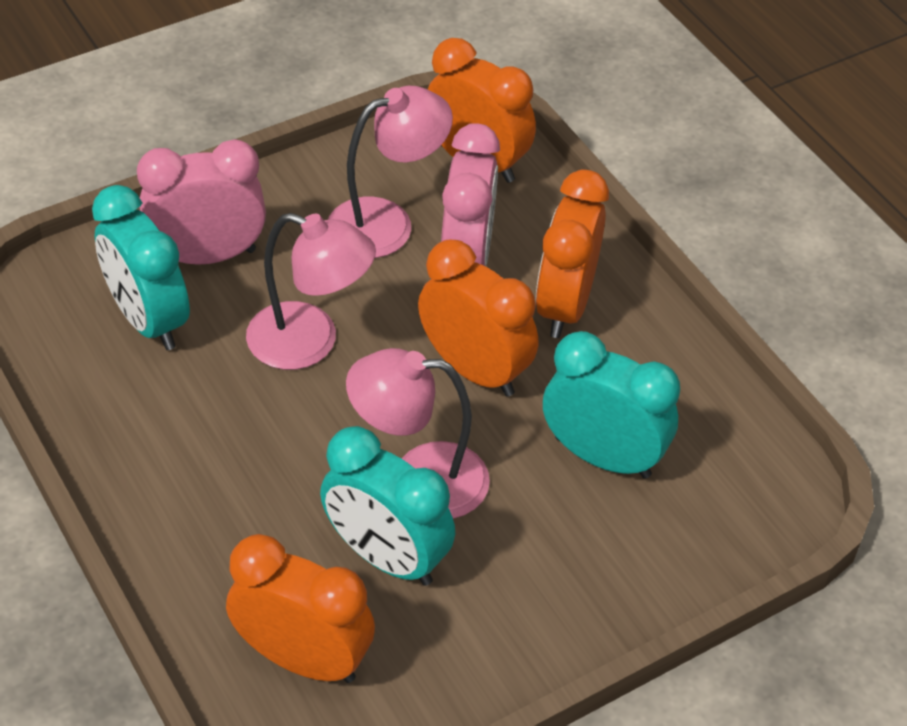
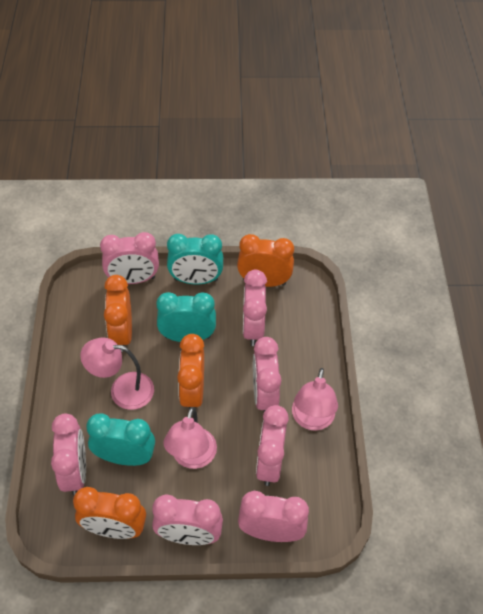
pink clock: 2 -> 7

